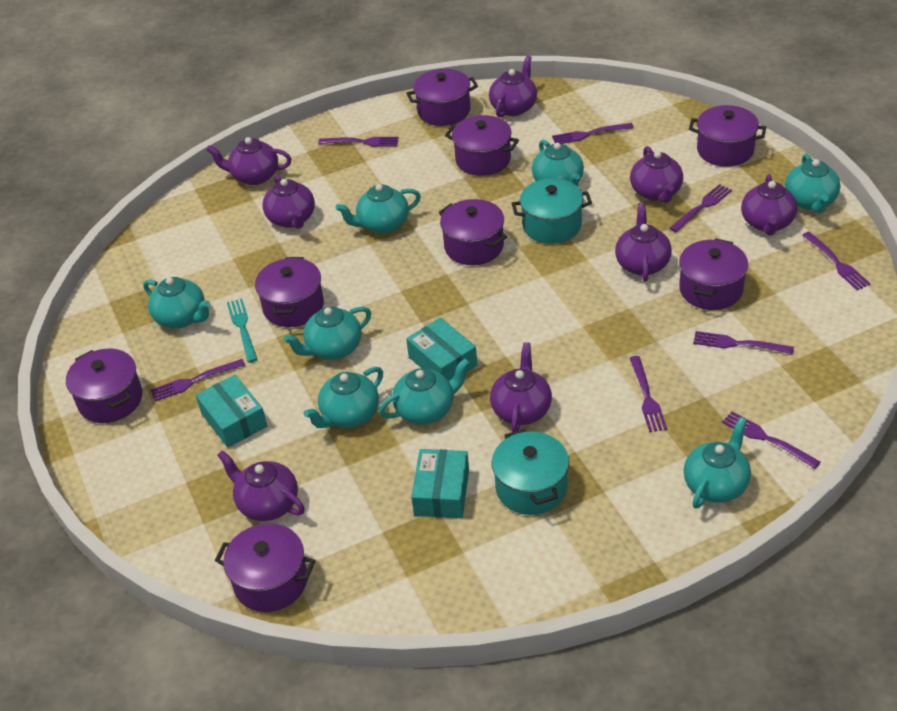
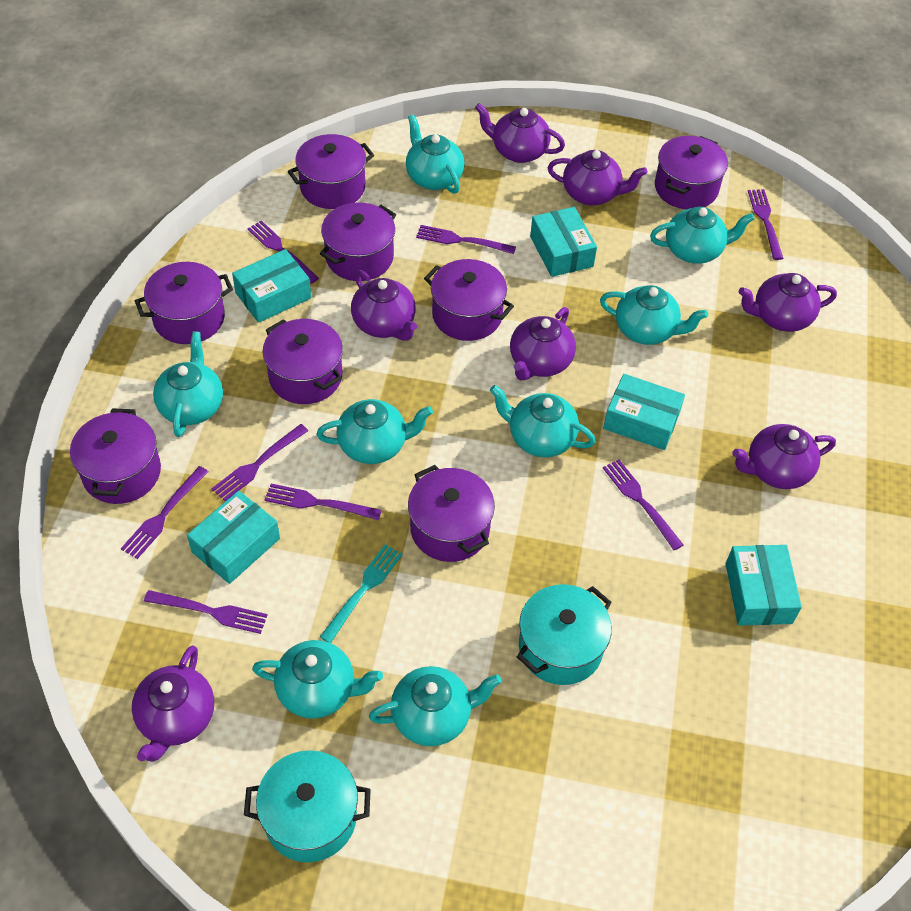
purple teapot: 8 -> 7
turquoise box: 3 -> 5

